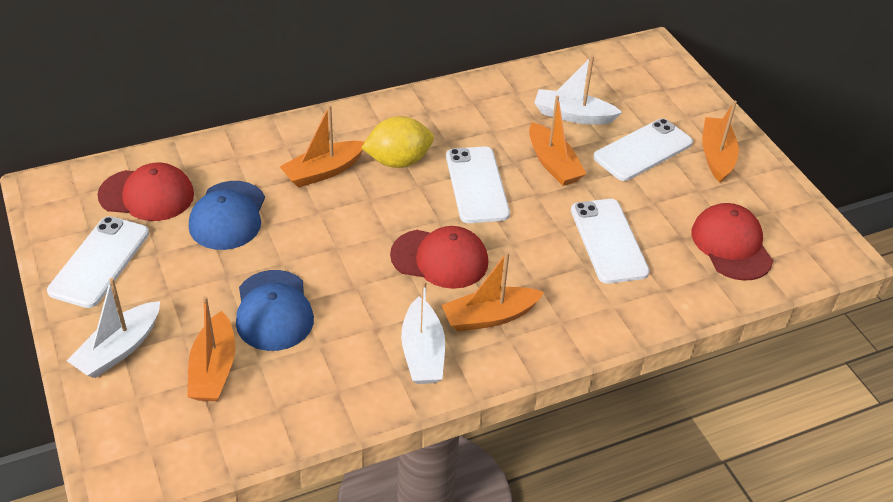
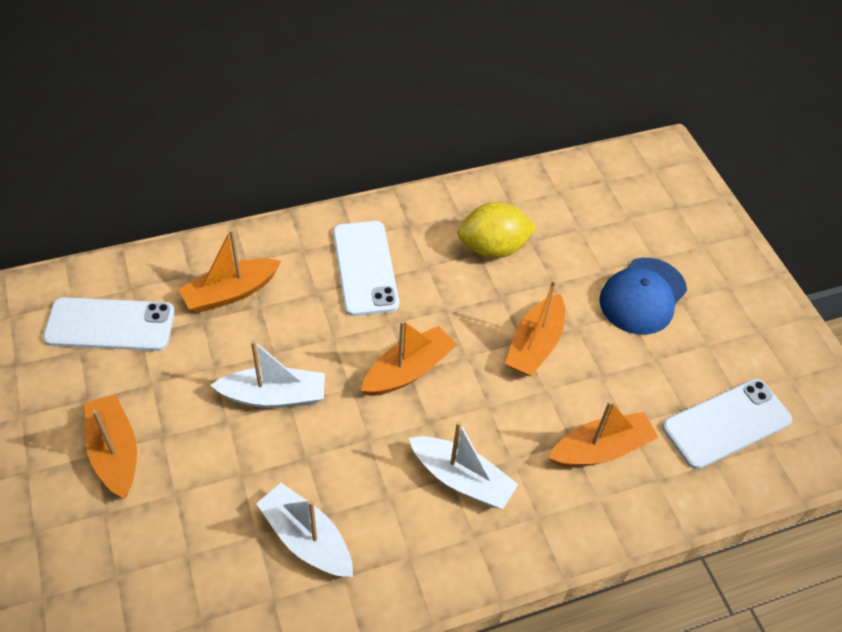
blue cap: 2 -> 1
red cap: 3 -> 0
white phone: 4 -> 3

